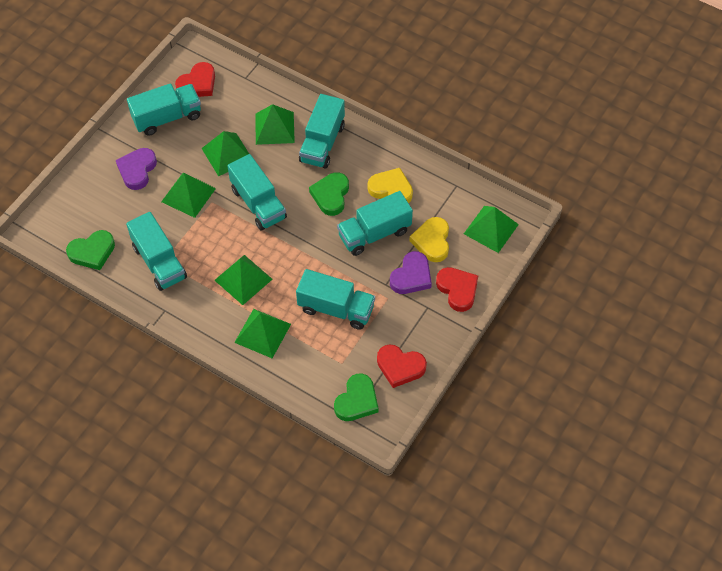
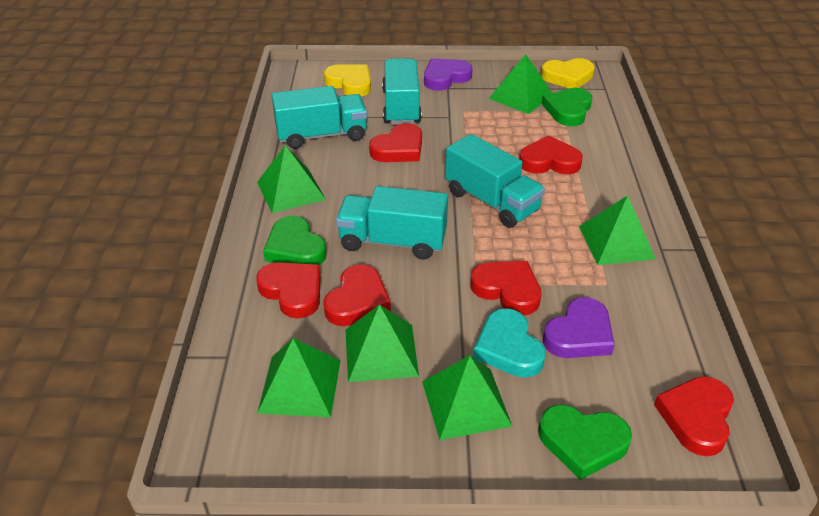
red heart: 3 -> 6
turquoise heart: 0 -> 1
turquoise truck: 6 -> 4

